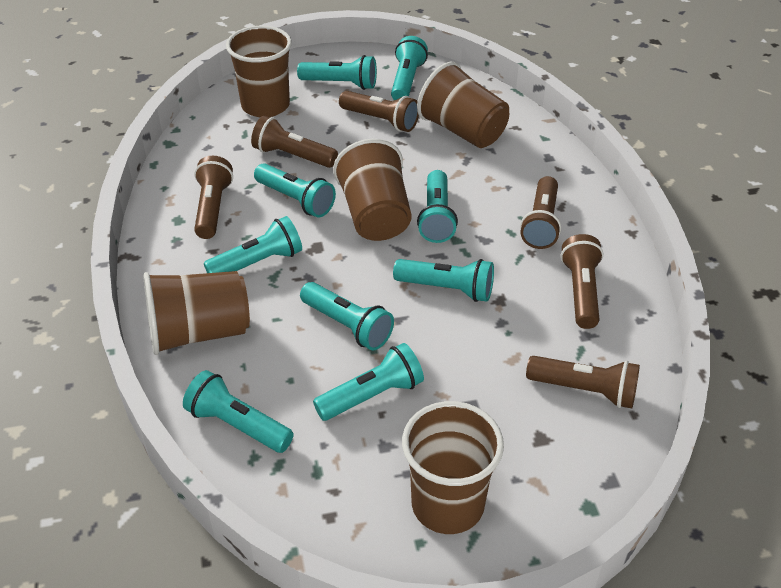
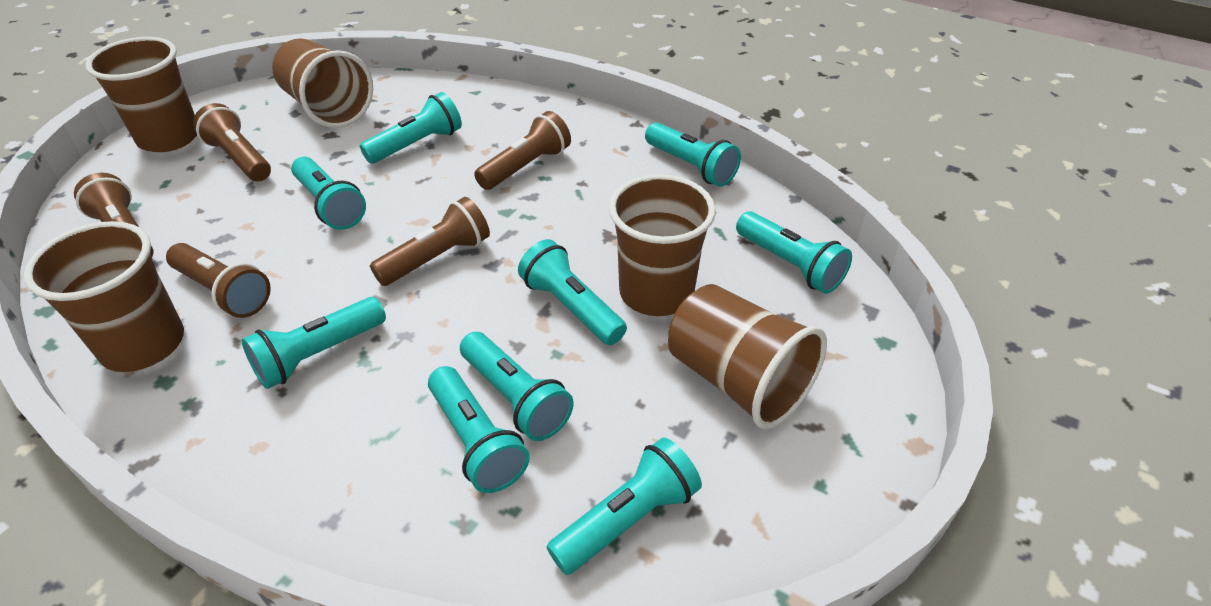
brown flashlight: 6 -> 5

